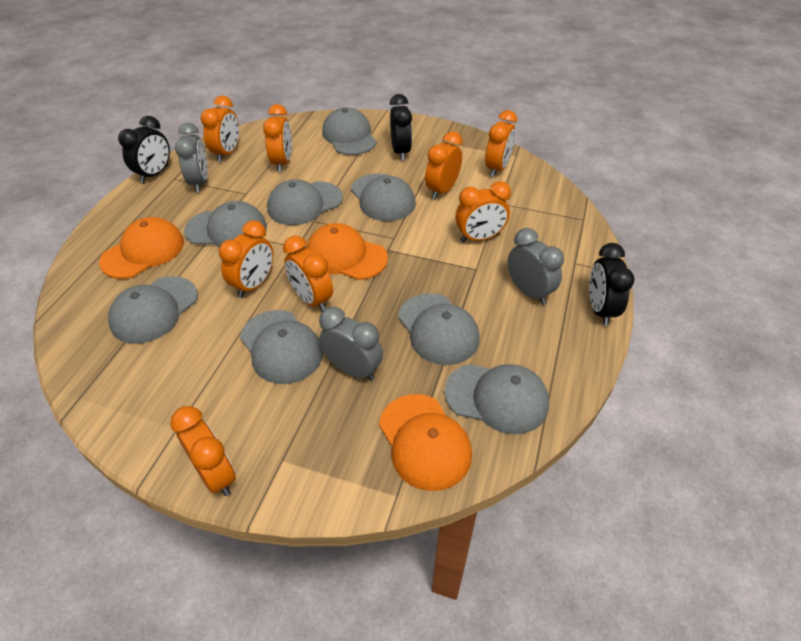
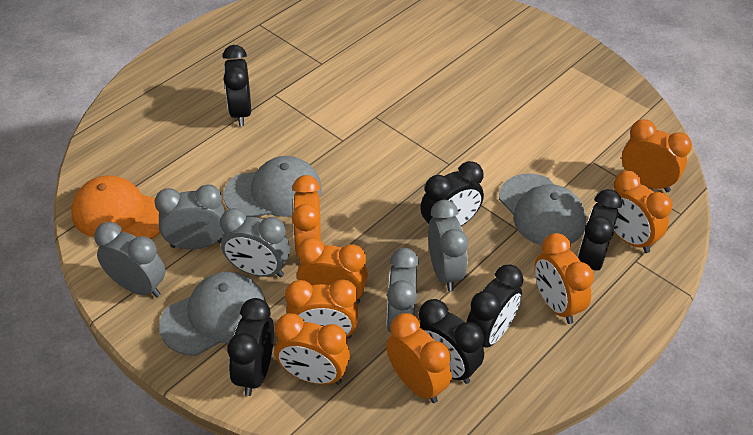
black clock: 3 -> 6
grey cap: 8 -> 3
grey clock: 3 -> 5
orange cap: 3 -> 1

